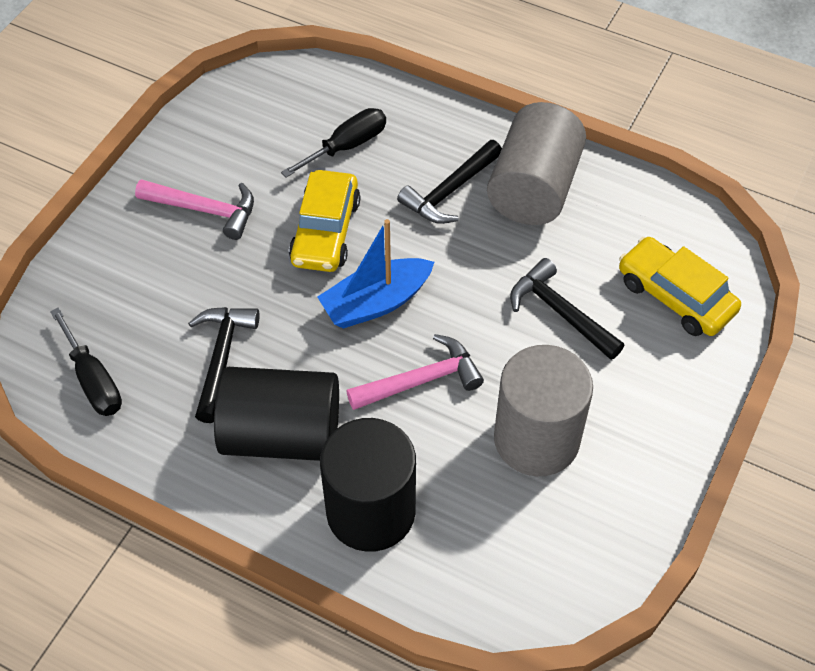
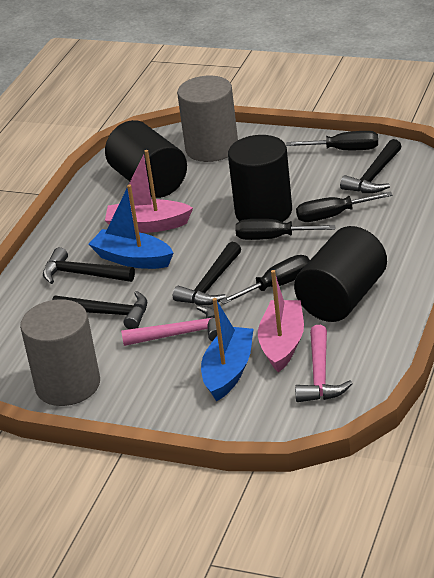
black cylinder: 2 -> 3
black hammer: 3 -> 4
black screwdriver: 2 -> 4
blue boat: 1 -> 2
pink boat: 0 -> 2
yellow car: 2 -> 0

